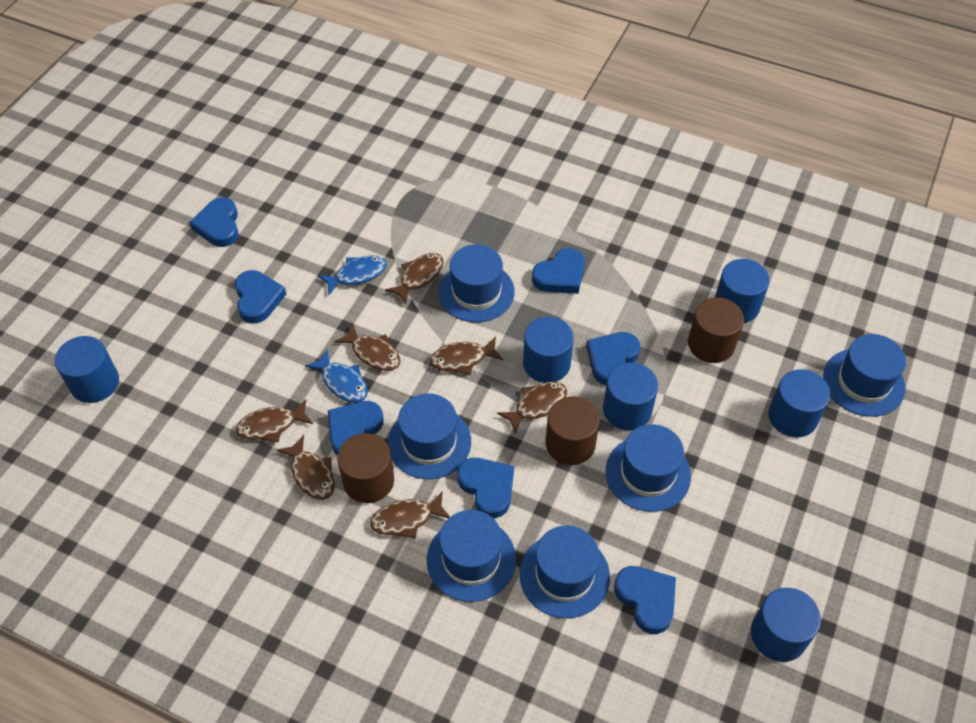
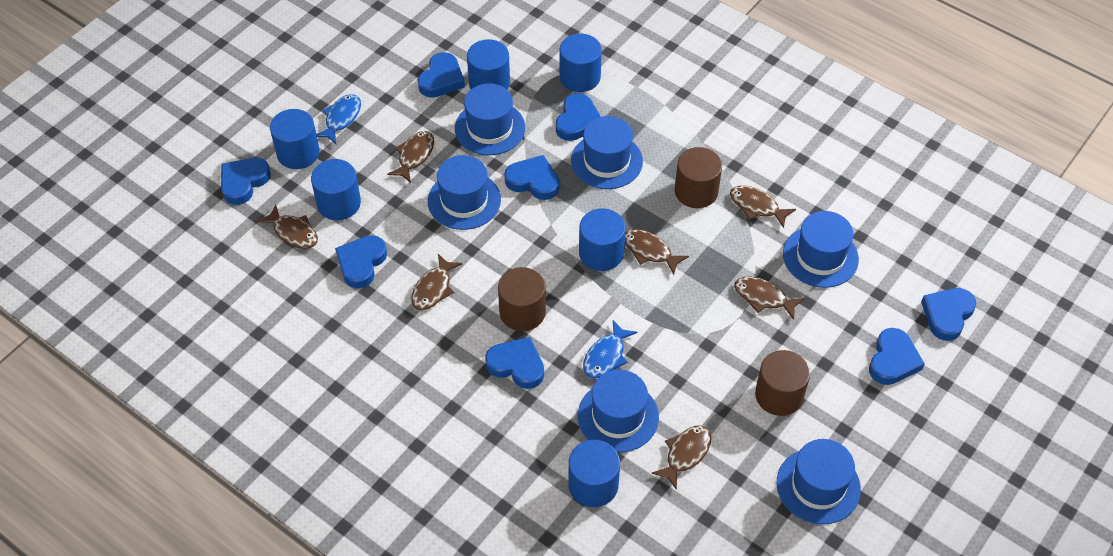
blue heart: 7 -> 8

